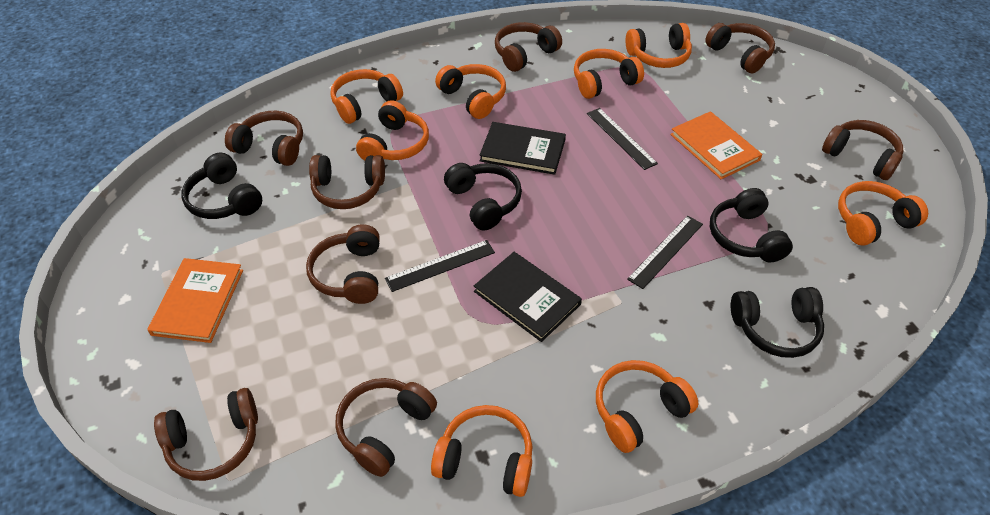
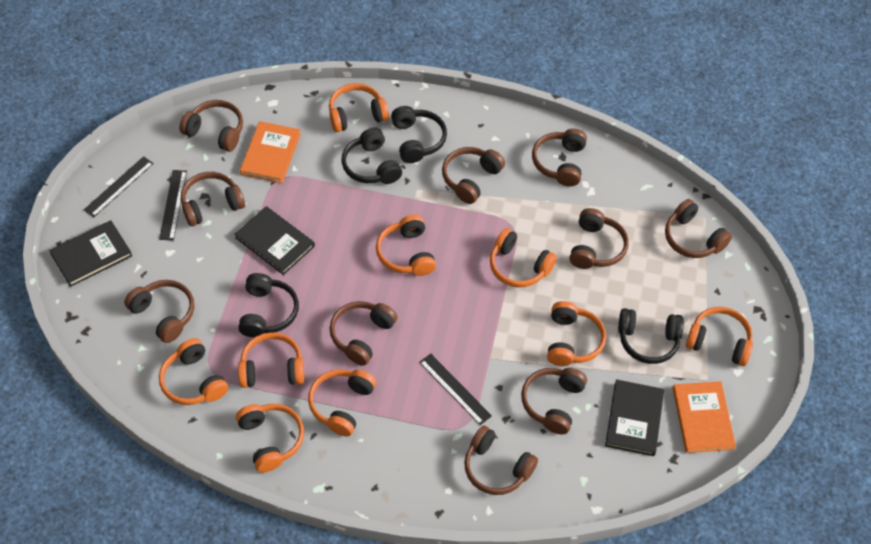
black book: 2 -> 3
brown headphones: 8 -> 10
orange headphones: 8 -> 9

